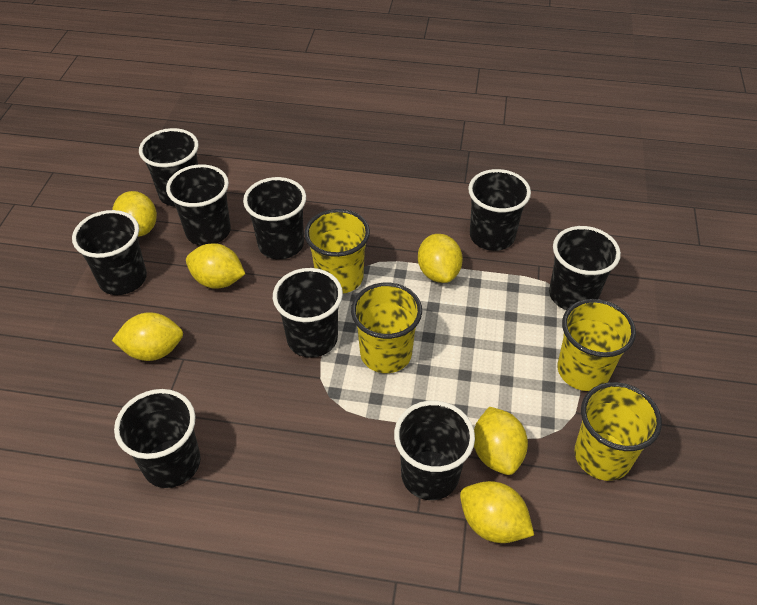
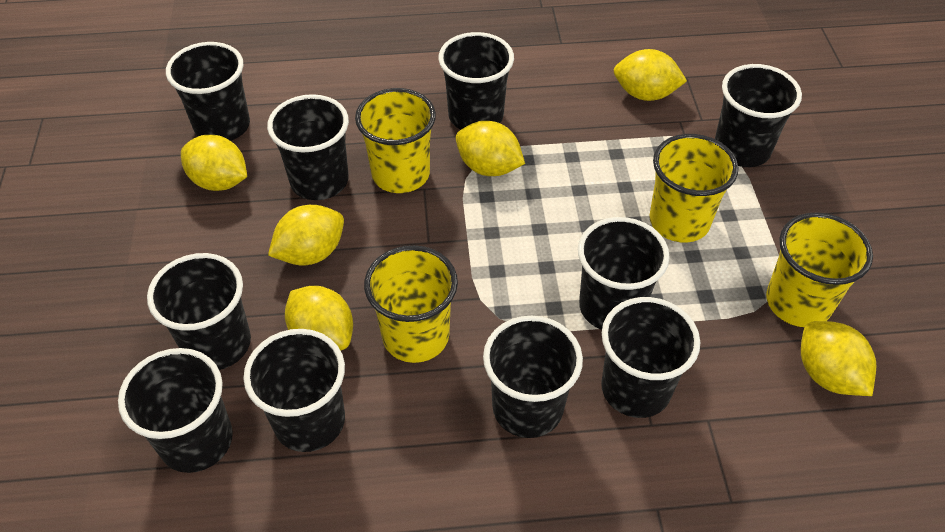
black cup: 9 -> 10

